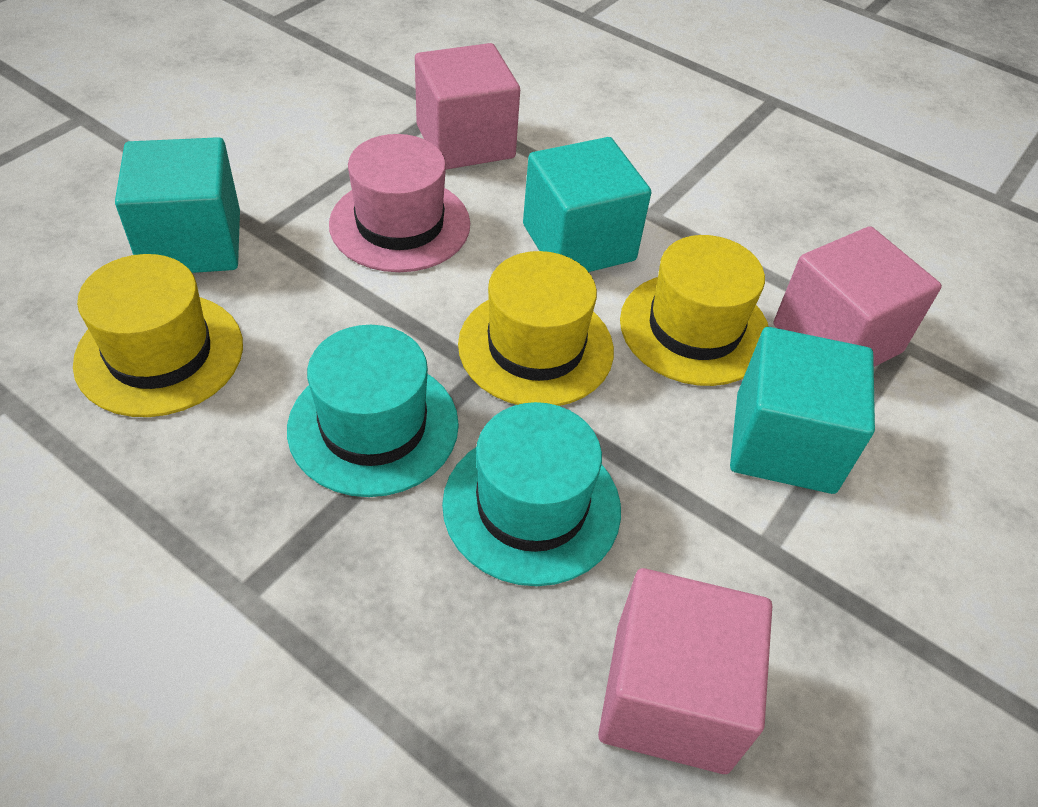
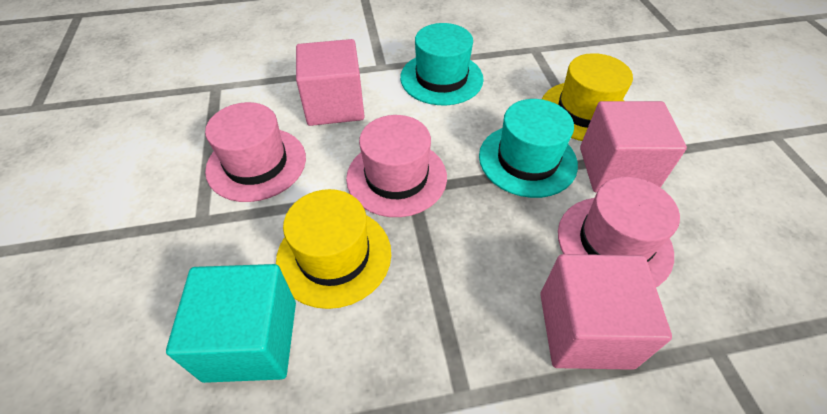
pink hat: 1 -> 3
turquoise cube: 3 -> 1
yellow hat: 3 -> 2

